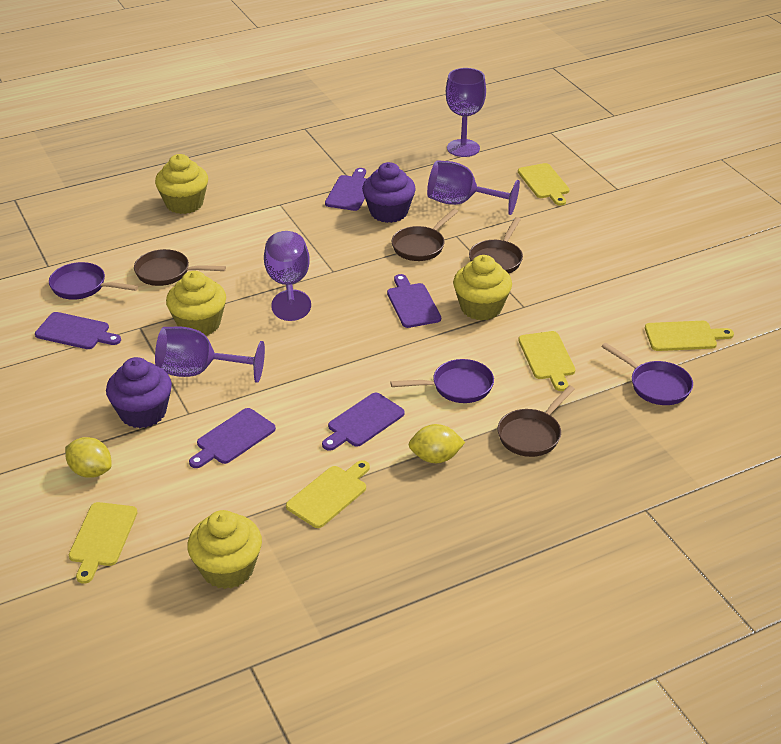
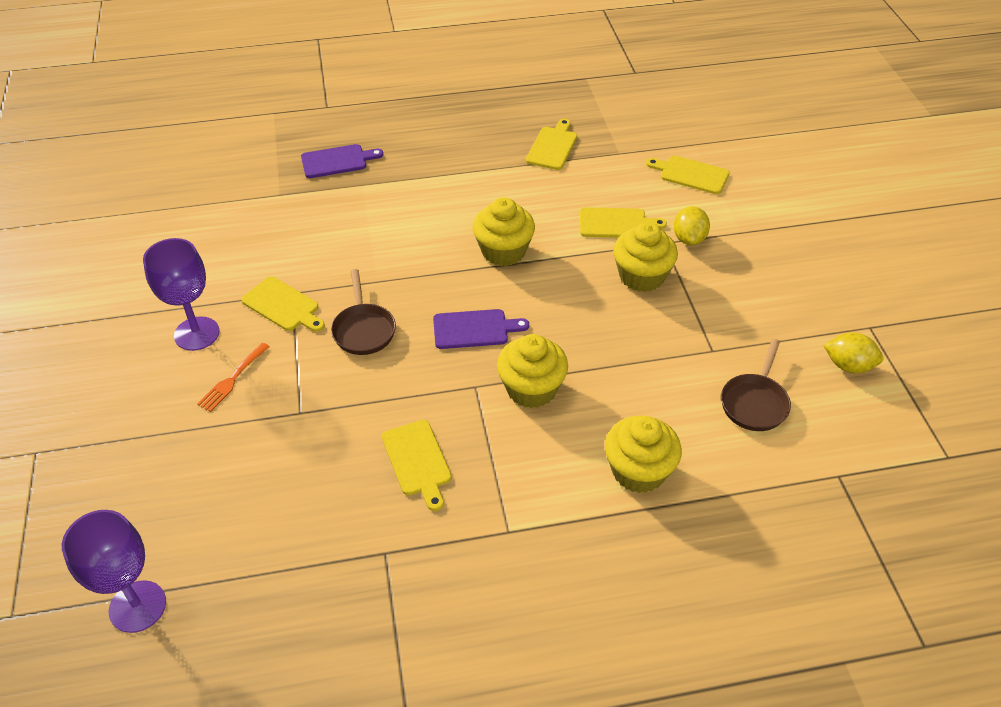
brown pan: 4 -> 2
orange fork: 0 -> 1
purple cupcake: 2 -> 0
purple cutting board: 5 -> 2
purple goblet: 4 -> 2
purple pan: 3 -> 0

